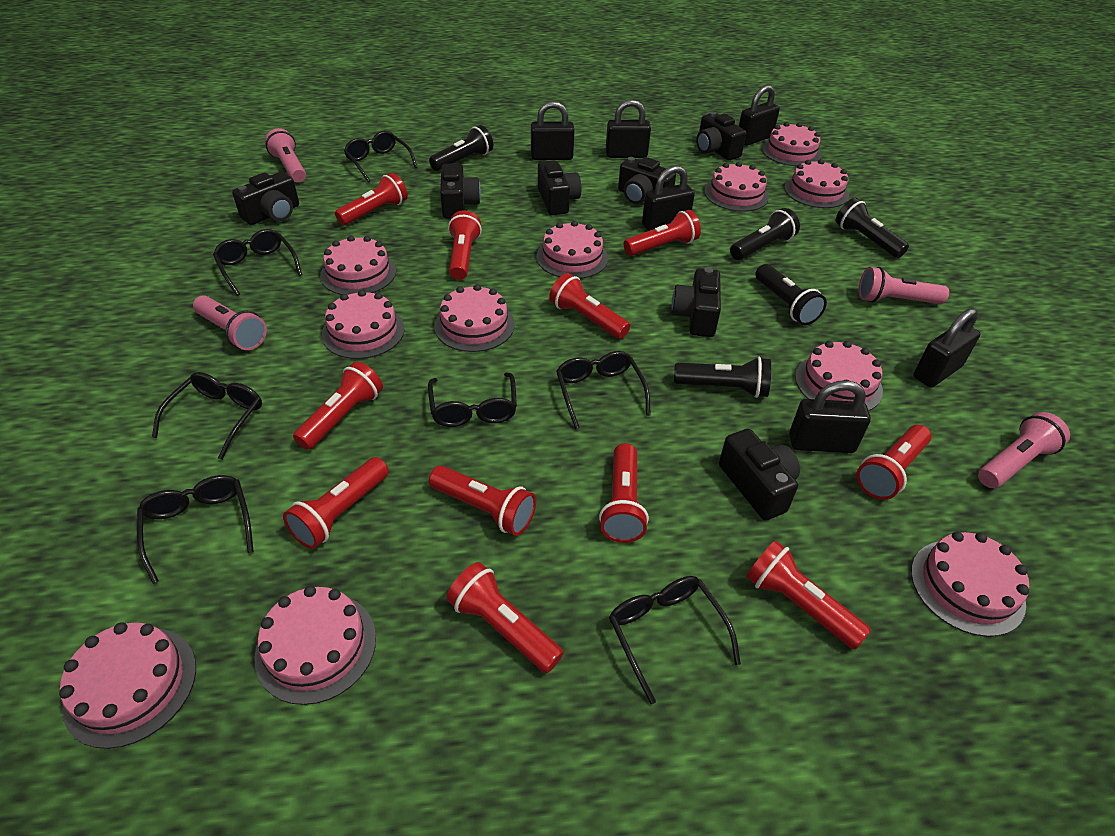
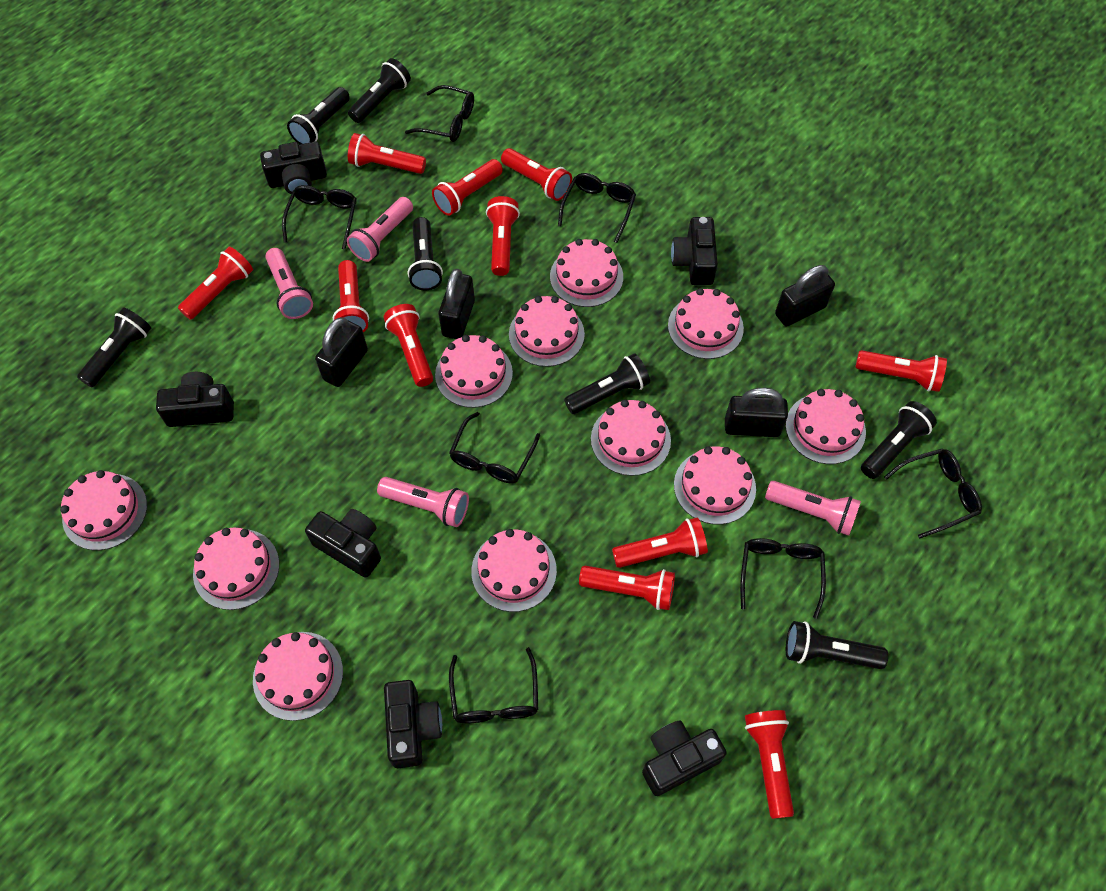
black camera: 7 -> 6
black flashlight: 5 -> 7
black padlock: 6 -> 4

